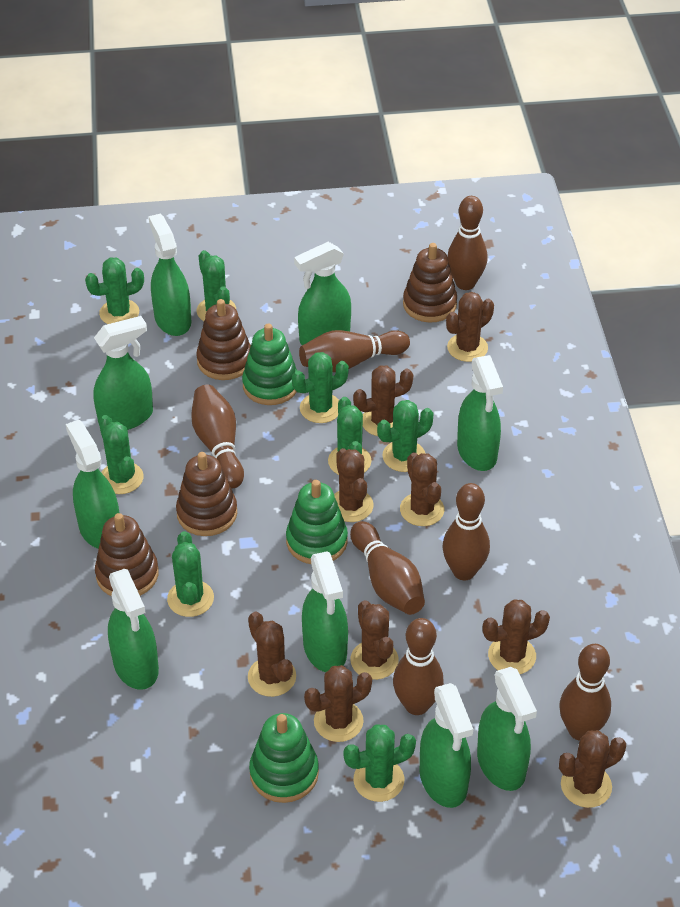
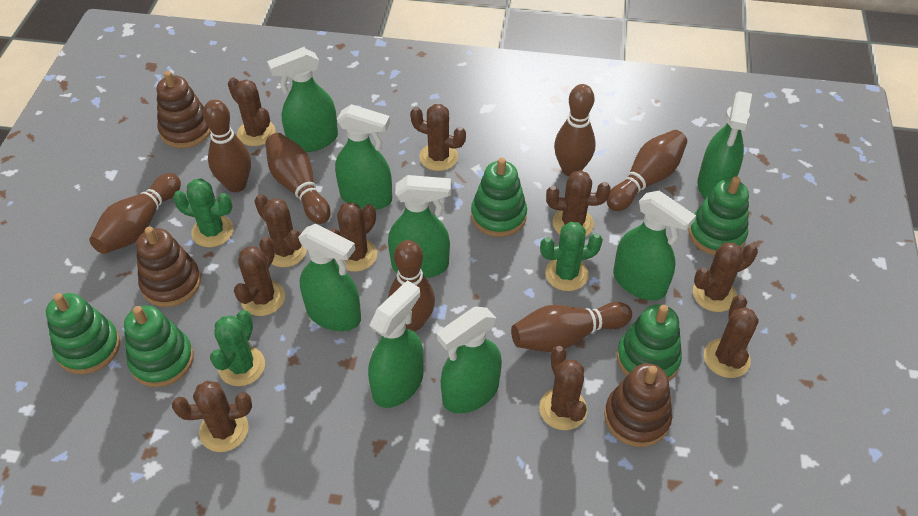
brown cactus: 9 -> 10
brown stacking toy: 4 -> 3
green cactus: 8 -> 3
green spray bottle: 9 -> 8
green stacking toy: 3 -> 5

